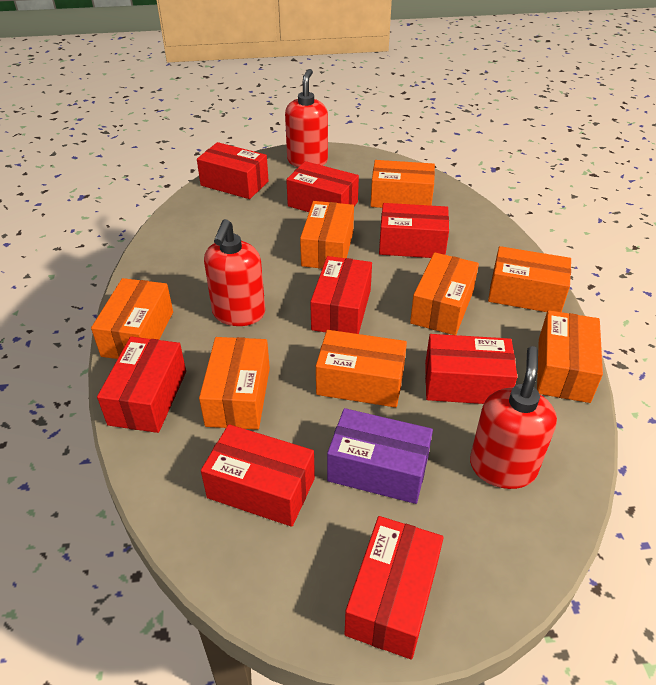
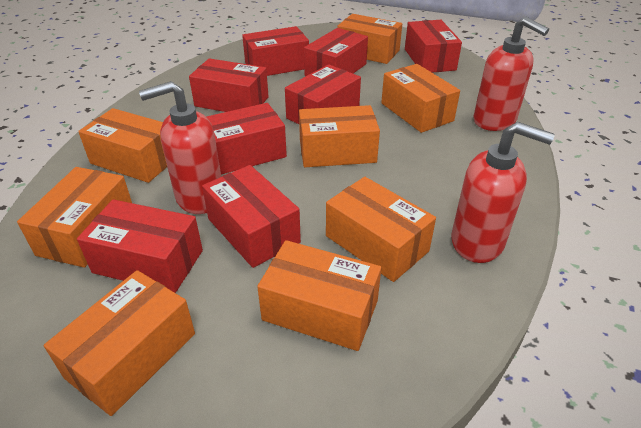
purple box: 1 -> 0

